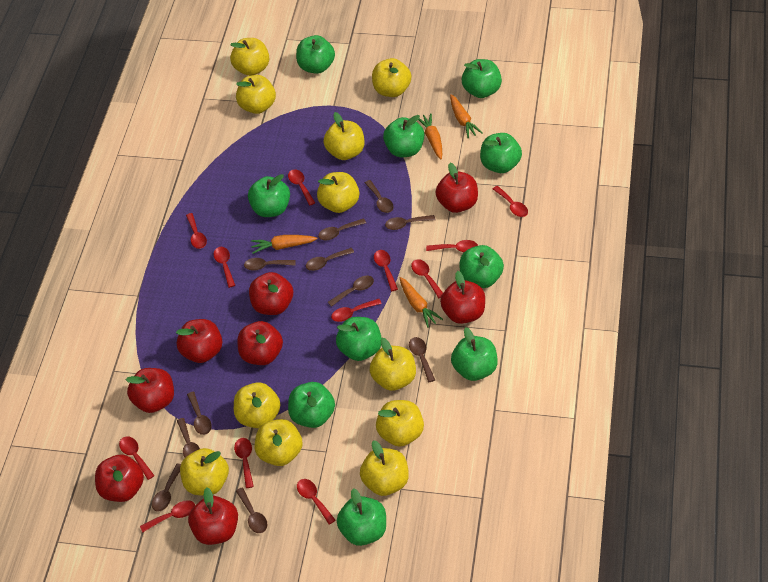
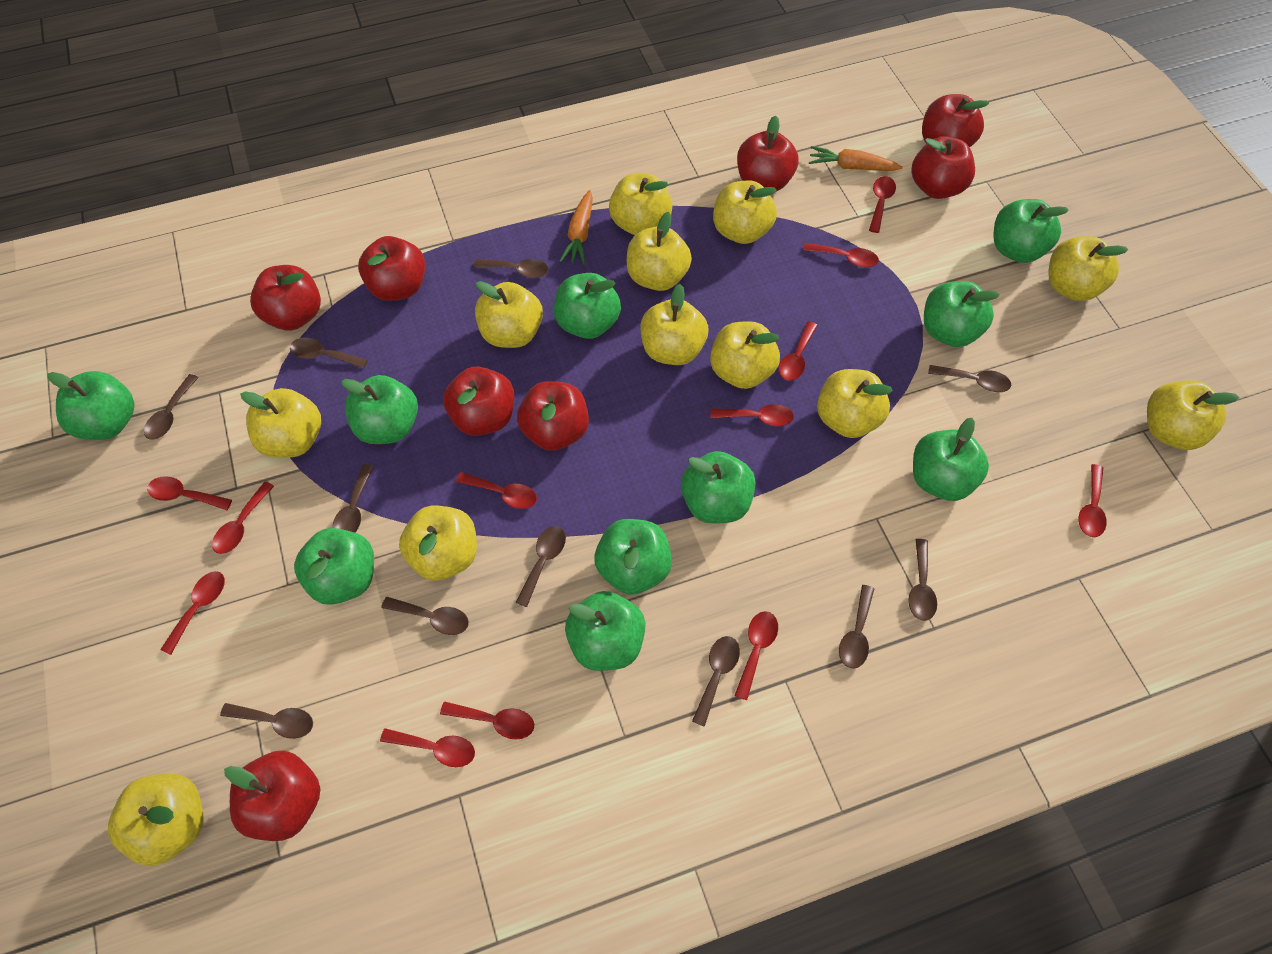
orange carrot: 4 -> 2
yellow apple: 11 -> 12

